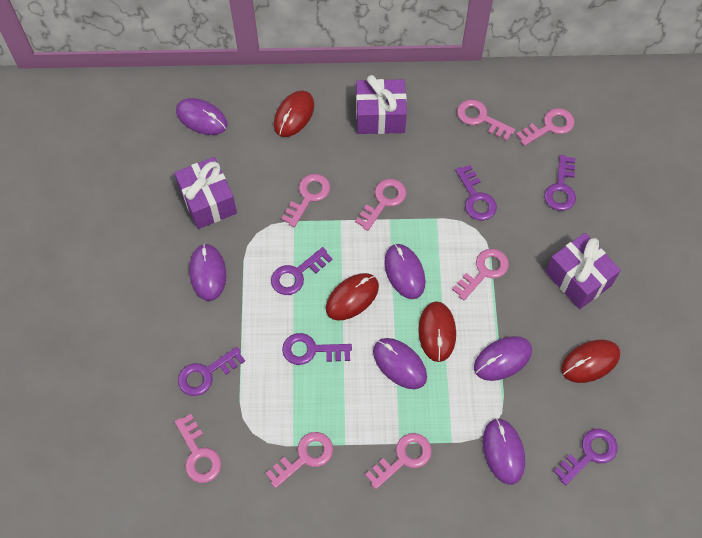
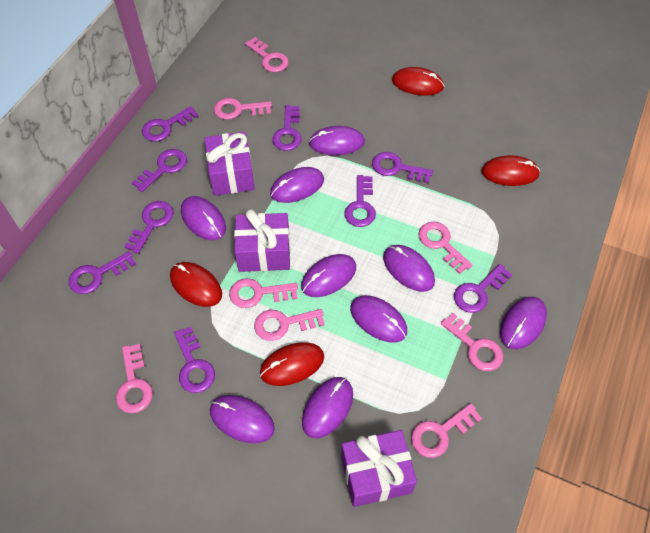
purple key: 6 -> 9
purple mouse: 6 -> 9

